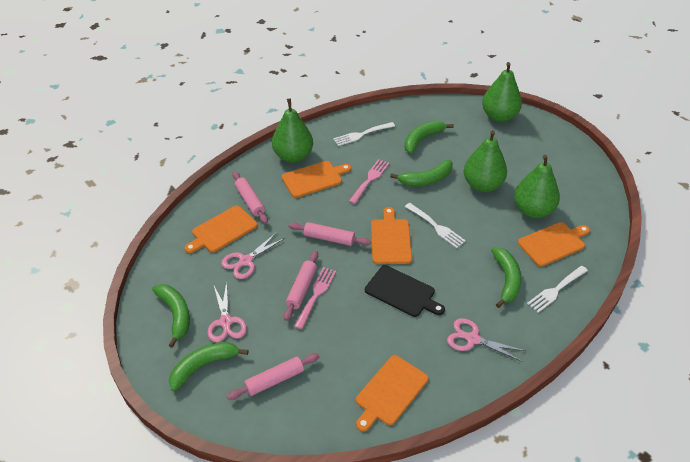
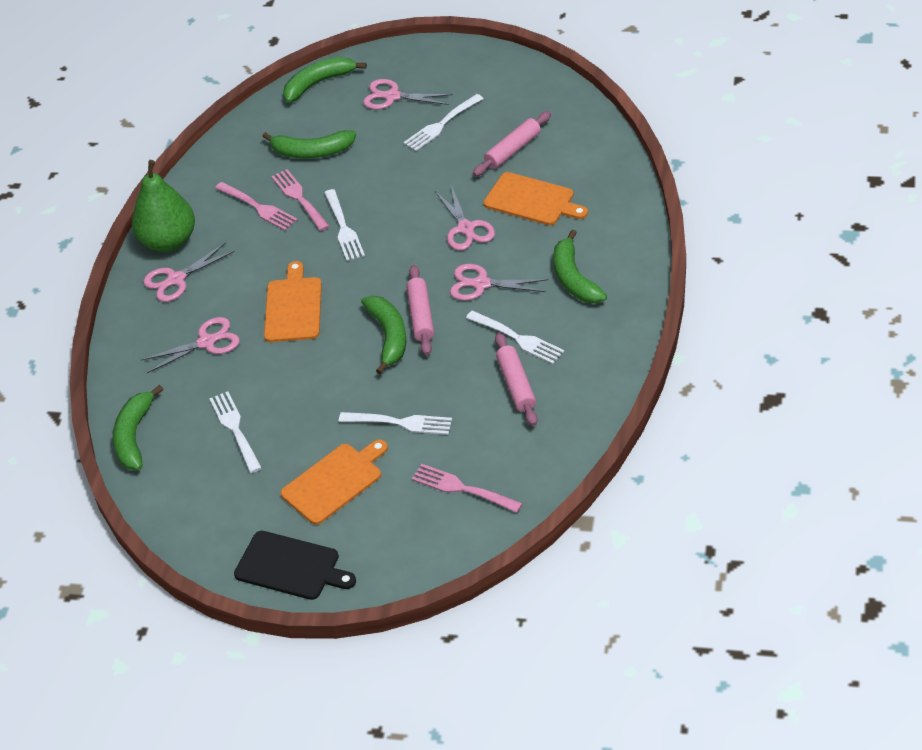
green pear: 4 -> 1
orange cutting board: 5 -> 3
pink fork: 2 -> 3
pink rolling pin: 4 -> 3
pink scissors: 3 -> 5
white fork: 3 -> 5

